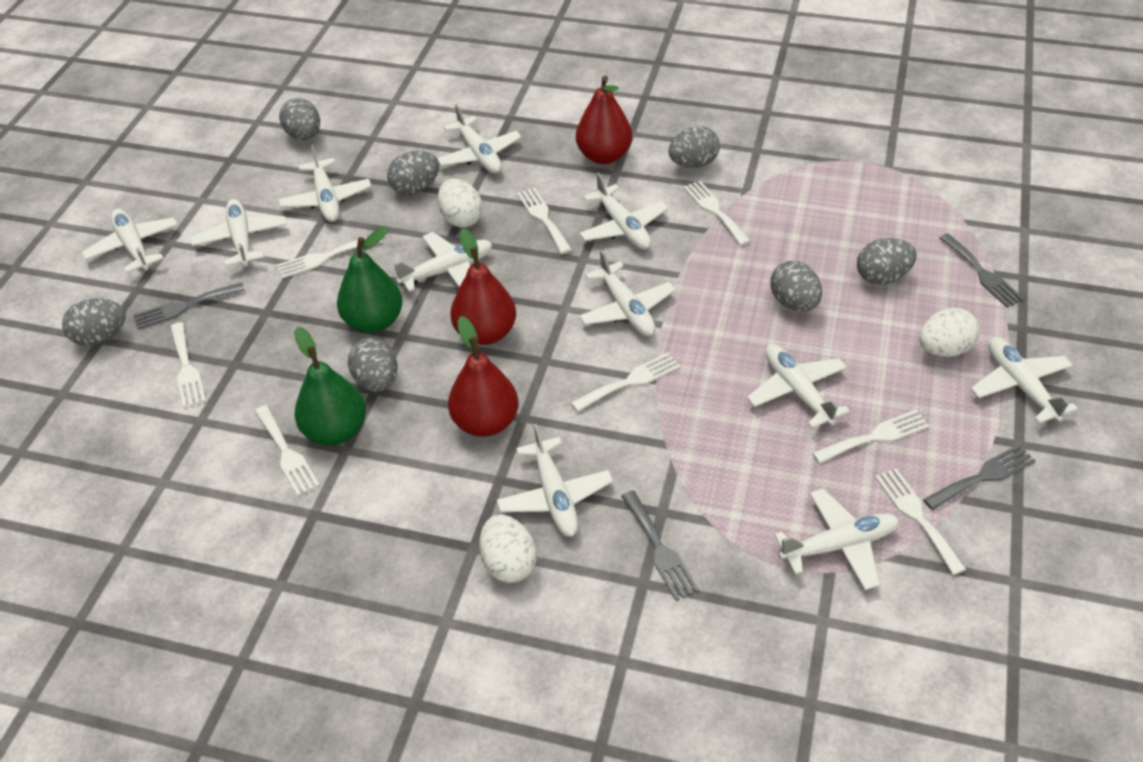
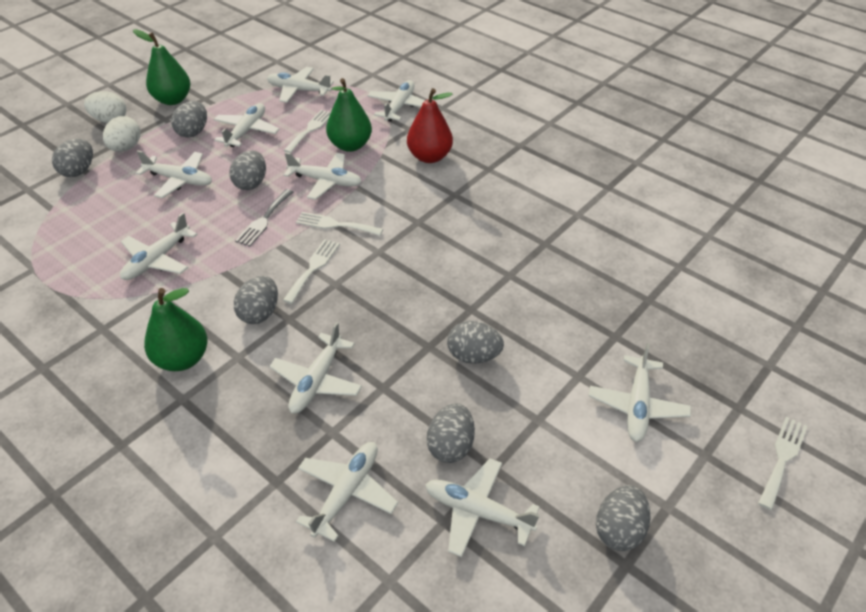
green pear: 2 -> 3
grey fork: 4 -> 1
red pear: 3 -> 1
white egg: 3 -> 2
white fork: 8 -> 4
white plane: 11 -> 10

